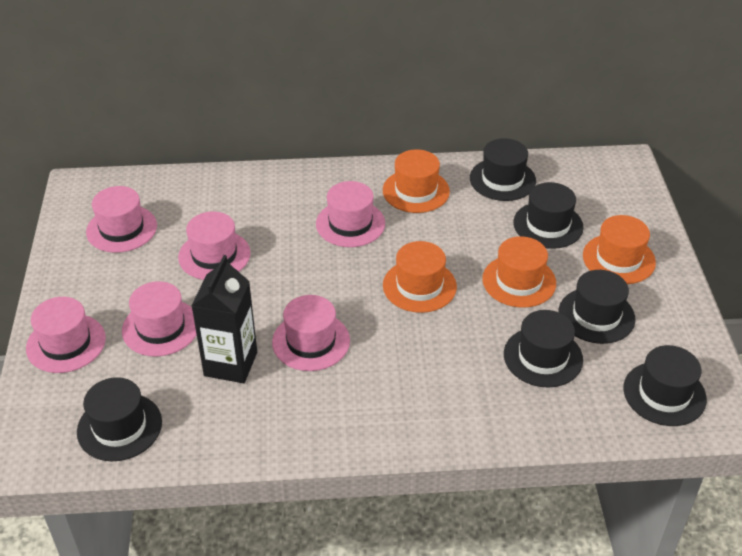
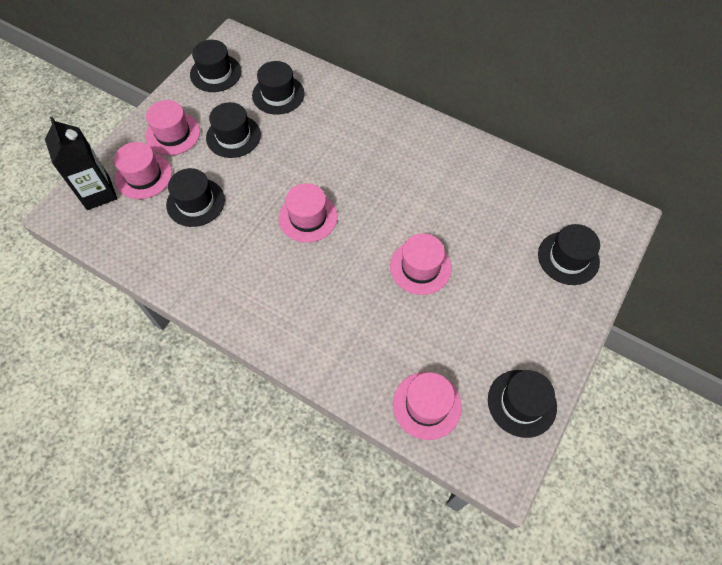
orange hat: 4 -> 0
pink hat: 6 -> 5

